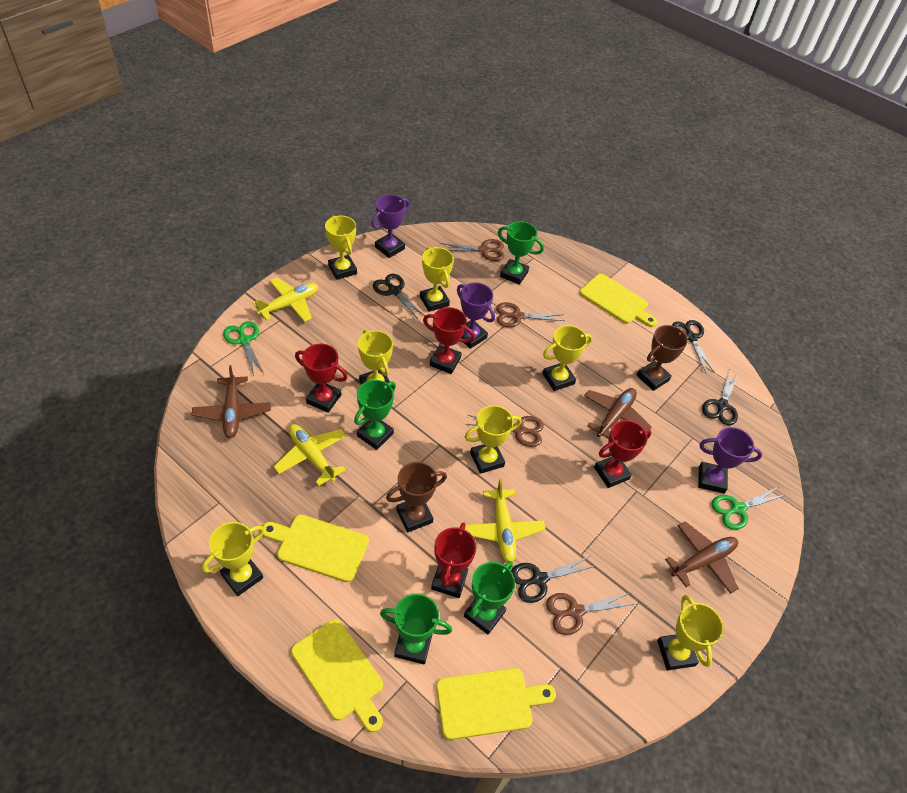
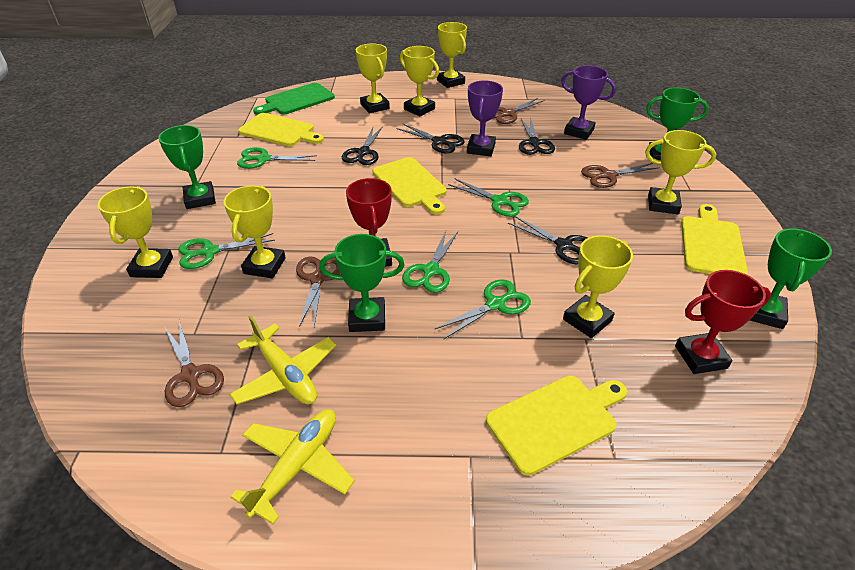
brown plane: 3 -> 0
brown trophy: 2 -> 0
green cutting board: 0 -> 1
green scissors: 2 -> 5
purple trophy: 3 -> 2
red trophy: 4 -> 2
yellow plane: 3 -> 2

